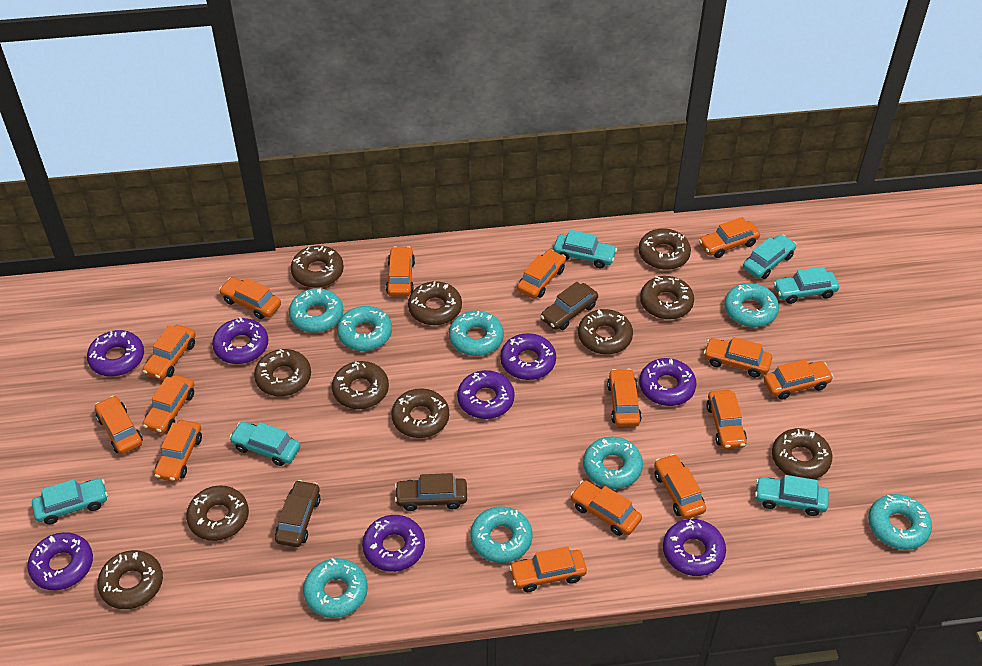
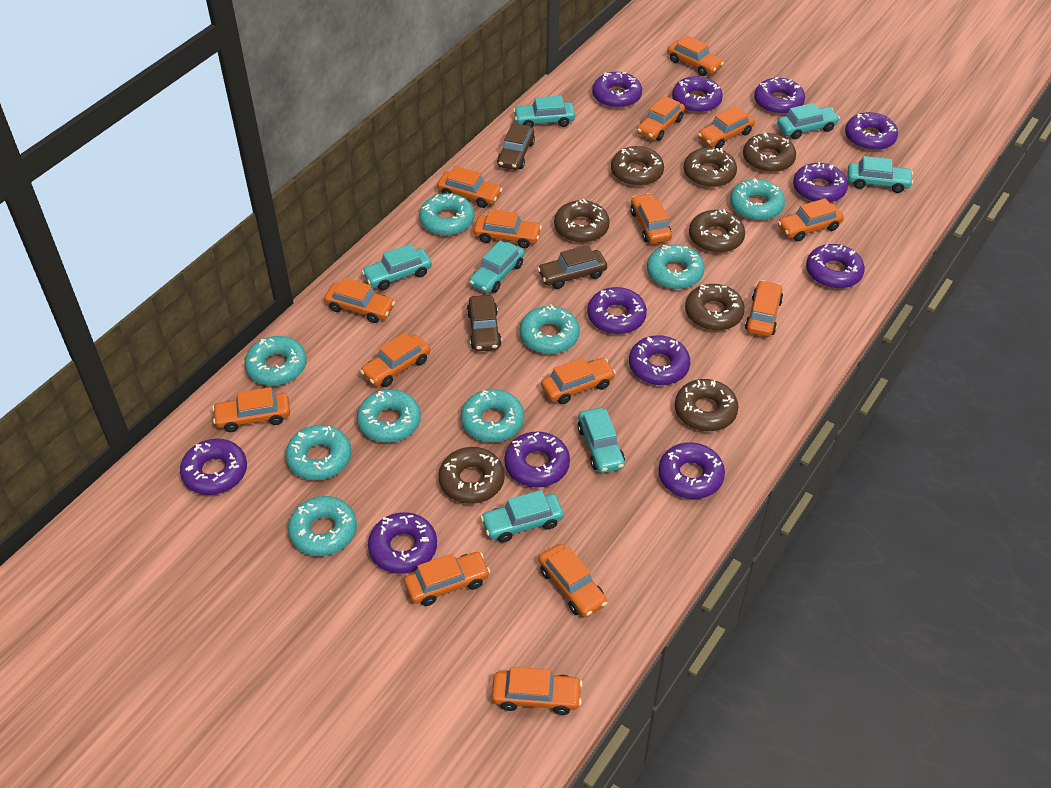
brown donut: 11 -> 8
purple donut: 8 -> 12
turquoise car: 6 -> 7
turquoise donut: 8 -> 9

